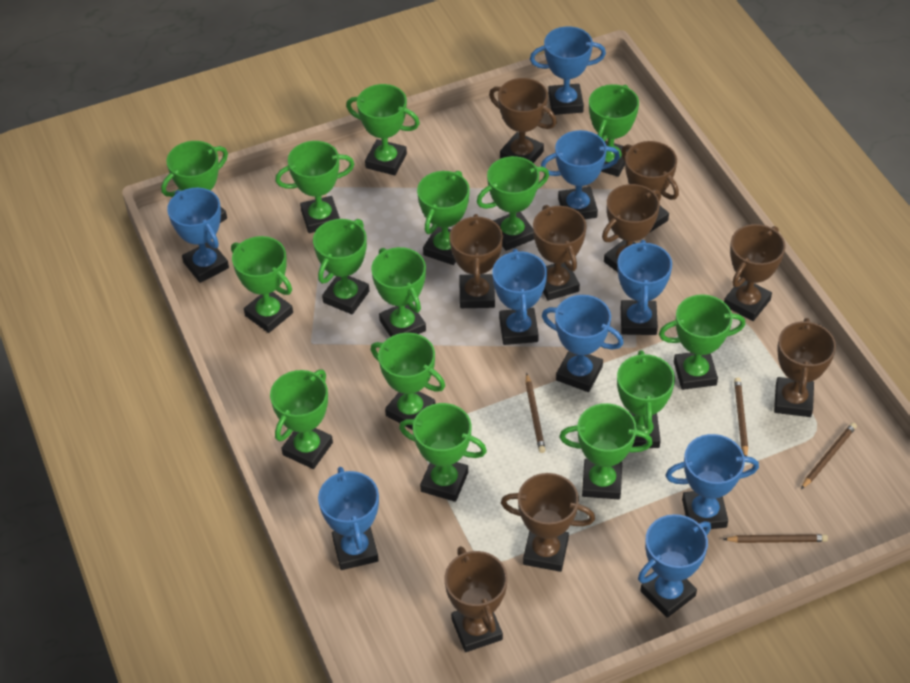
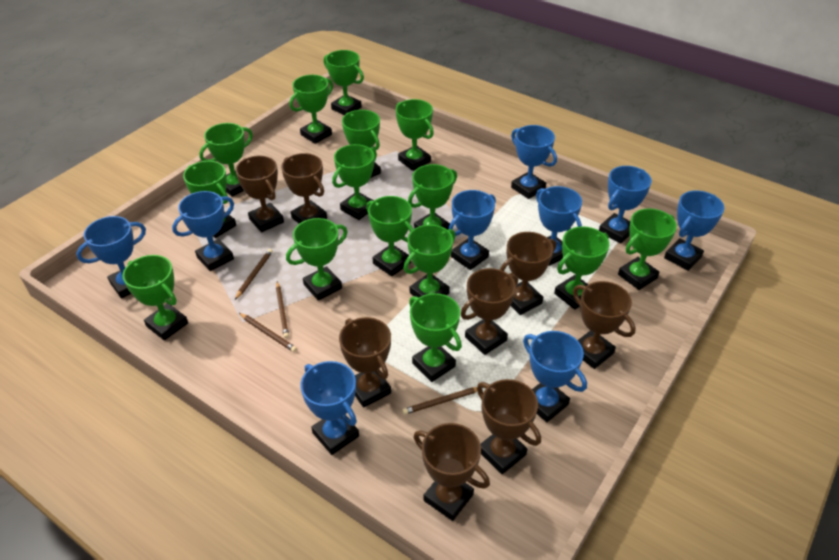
brown trophy: 9 -> 8

